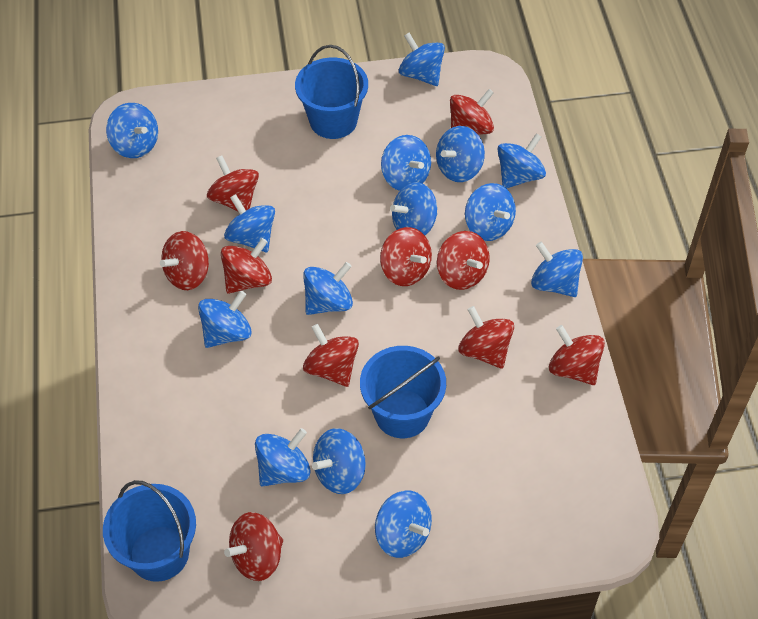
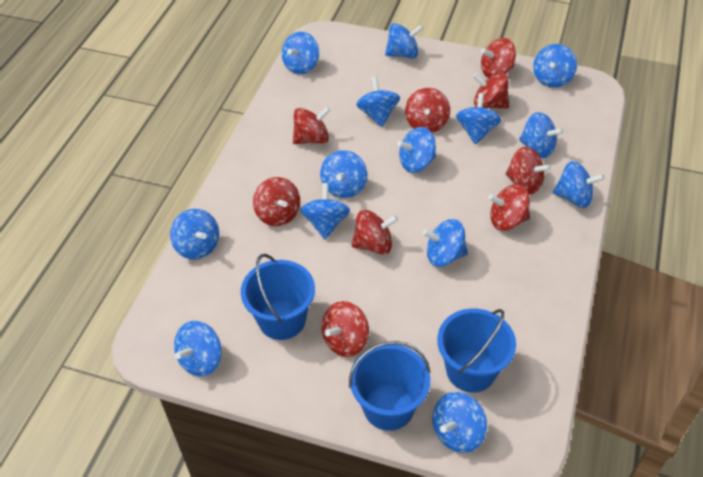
red spinning top: 10 -> 9

